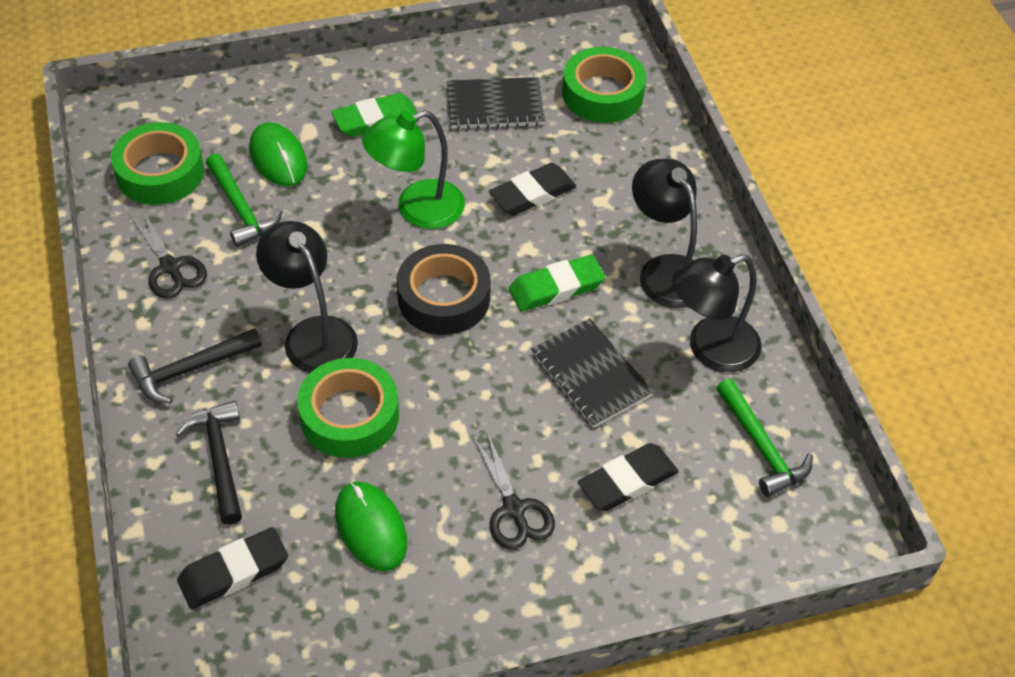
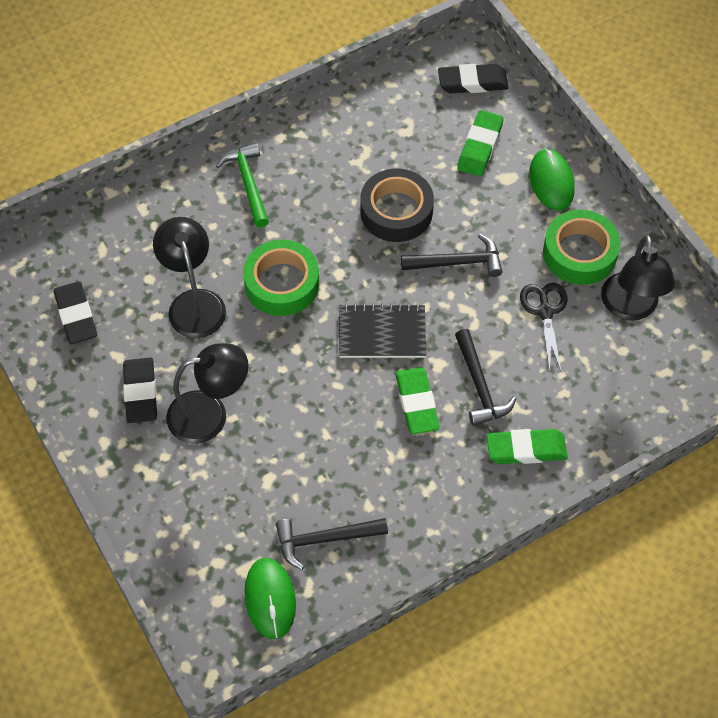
black hammer: 2 -> 3
black notebook: 2 -> 1
black scissors: 2 -> 1
green eraser: 2 -> 3
green hammer: 2 -> 1
green lamp: 1 -> 0
green tape: 3 -> 2

